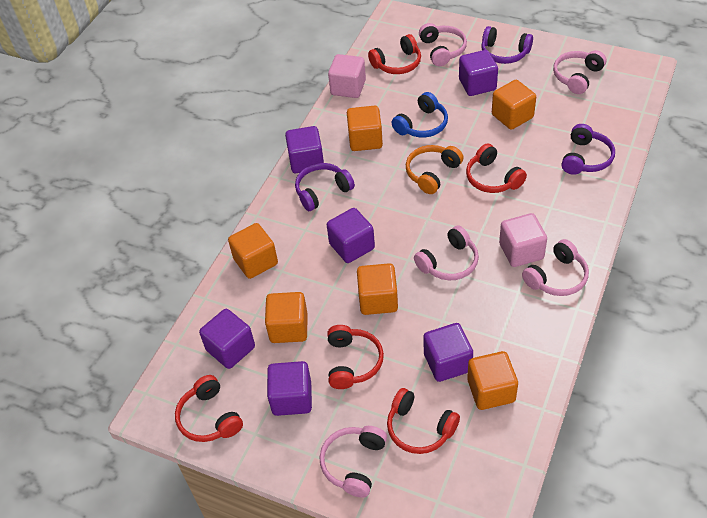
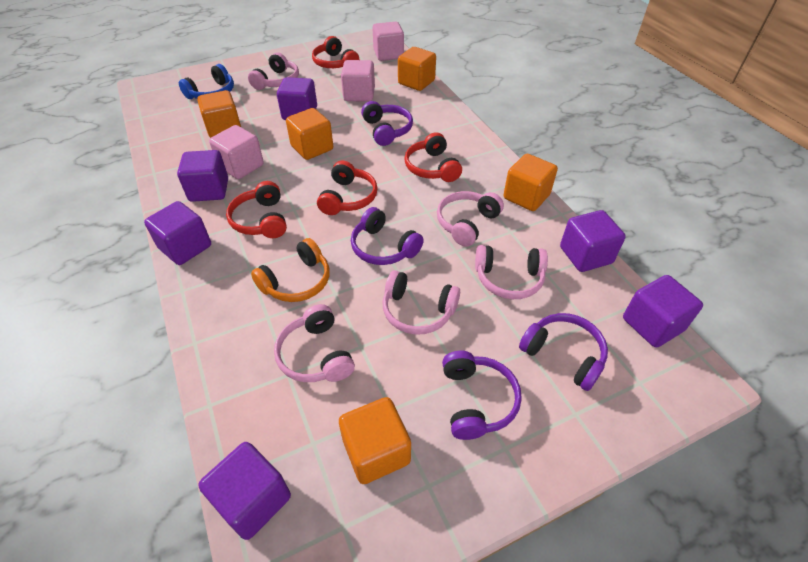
orange cube: 6 -> 5
pink cube: 2 -> 3
purple headphones: 3 -> 4
red headphones: 5 -> 4

